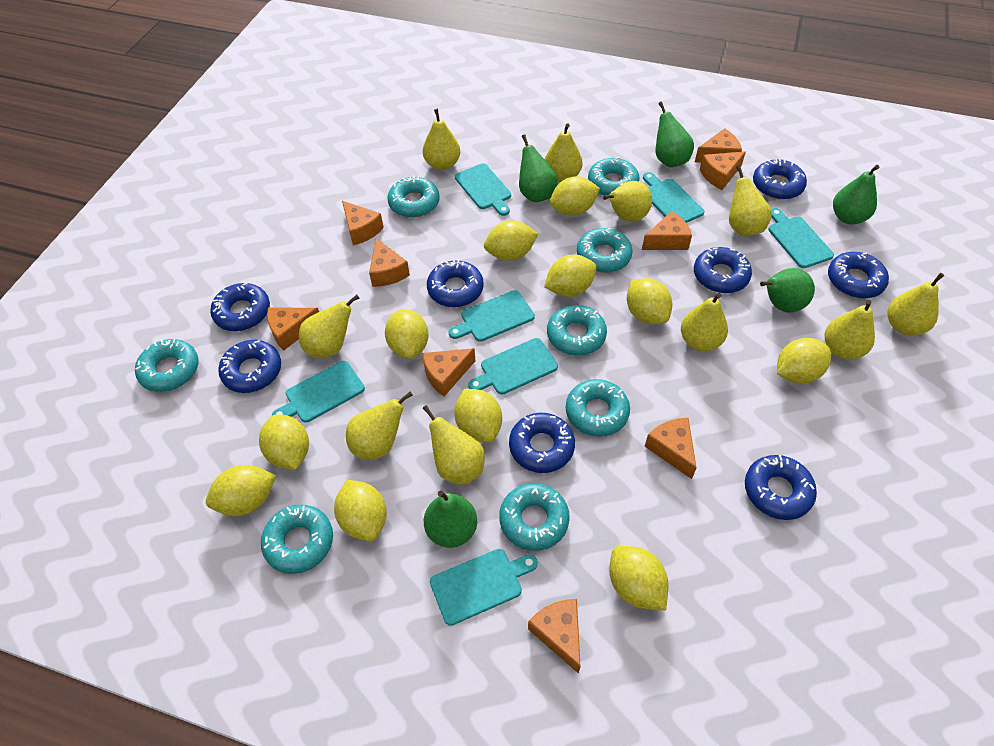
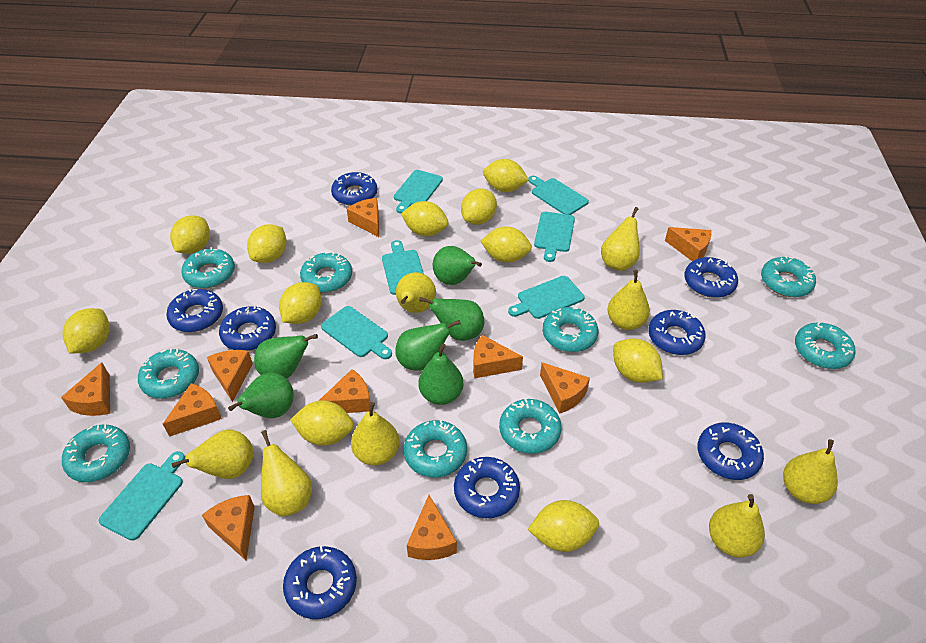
green pear: 5 -> 6
orange cheese: 9 -> 10
turquoise donut: 8 -> 9
yellow pear: 10 -> 8

